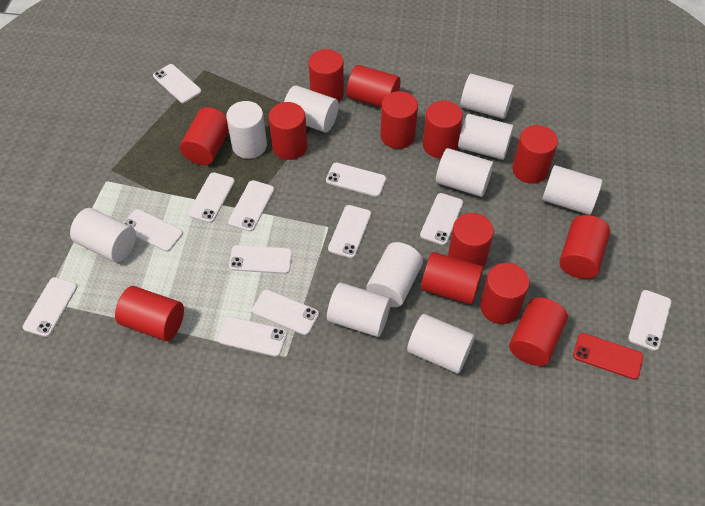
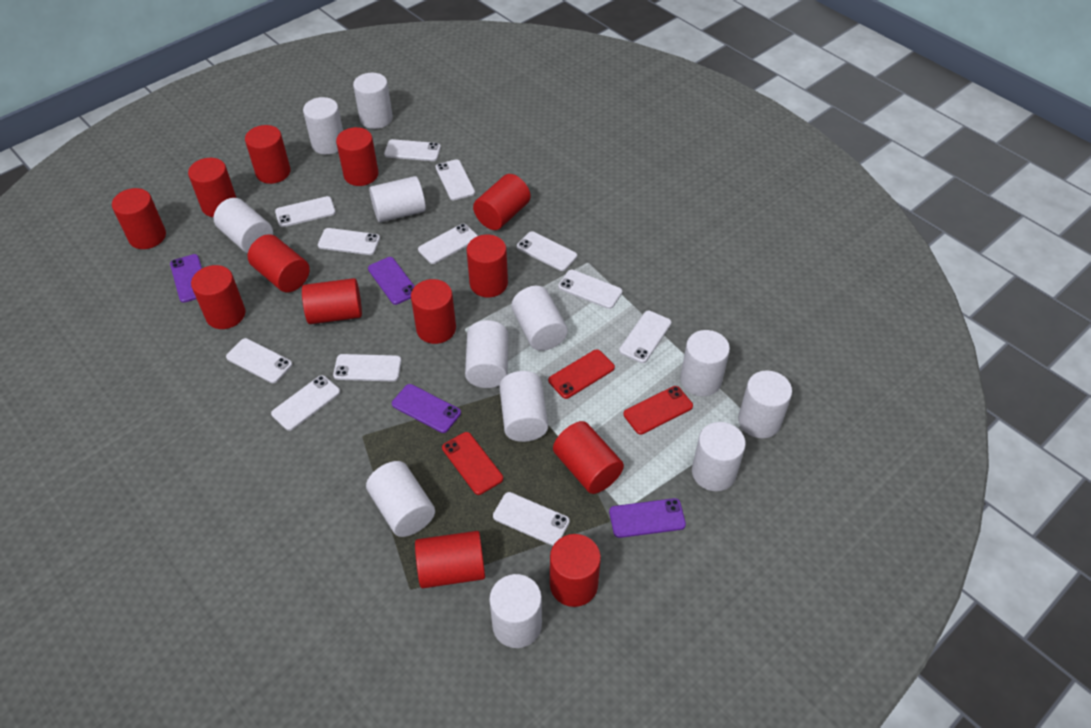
purple phone: 0 -> 4
red phone: 1 -> 3
white cylinder: 10 -> 12

